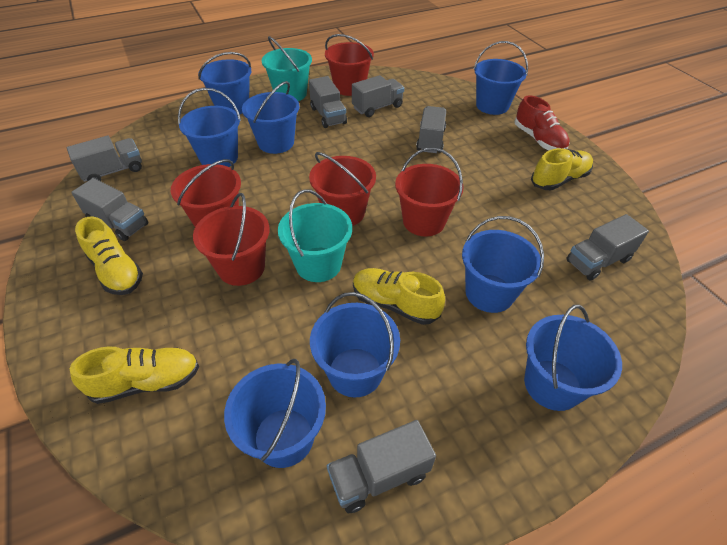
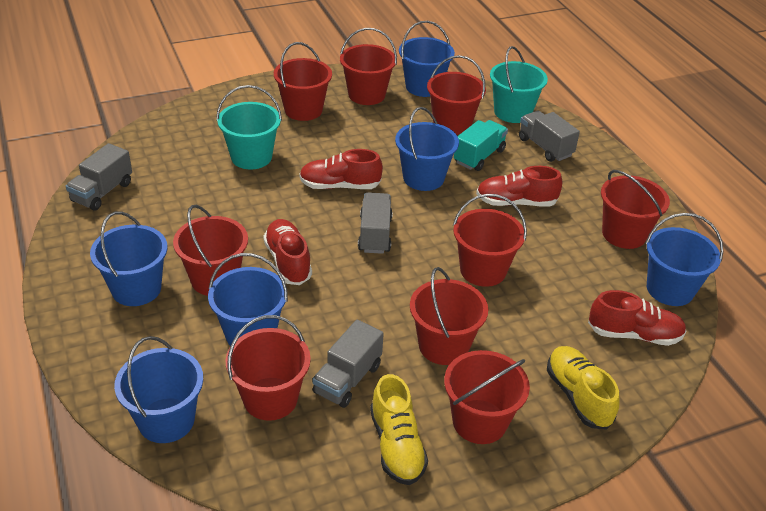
blue bucket: 8 -> 6
grey truck: 7 -> 4
red bucket: 5 -> 9
red shoe: 1 -> 4
turquoise truck: 0 -> 1
yellow shoe: 4 -> 2

